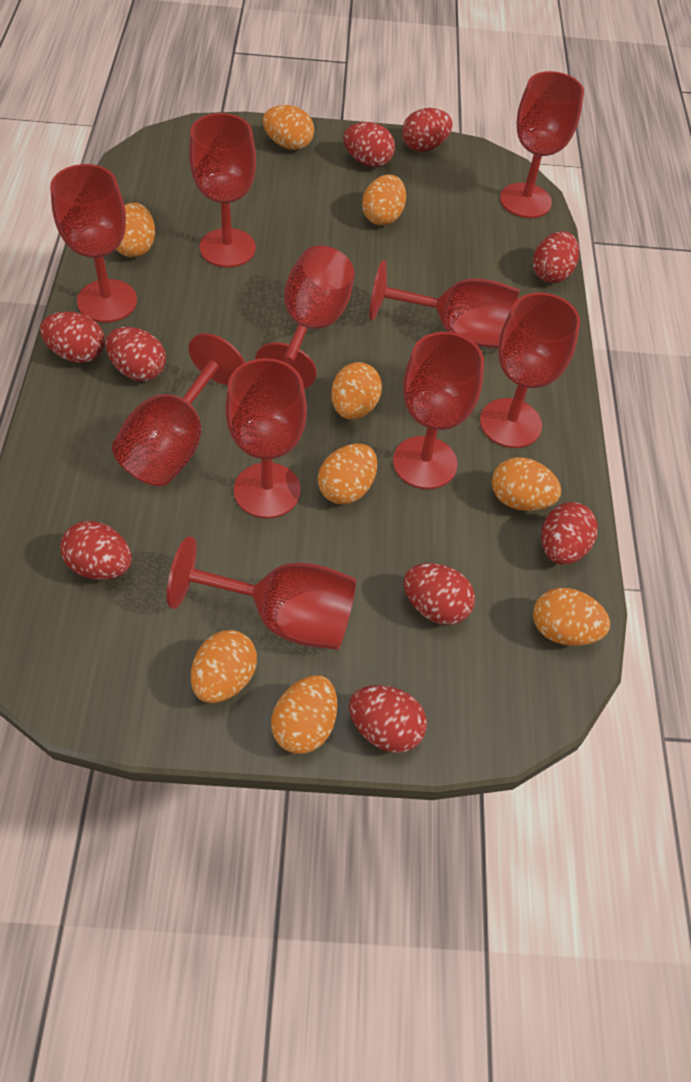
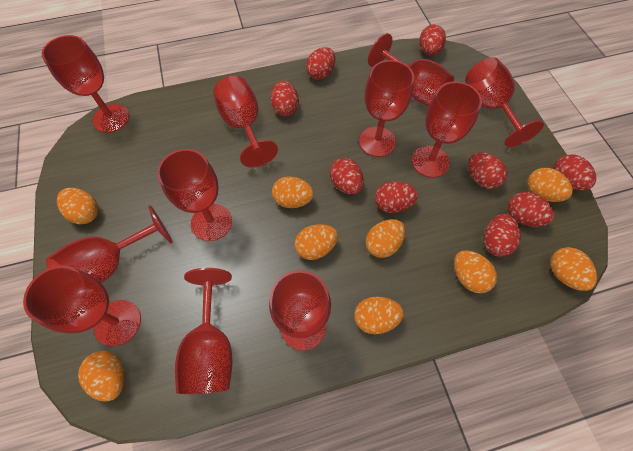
red goblet: 10 -> 11

